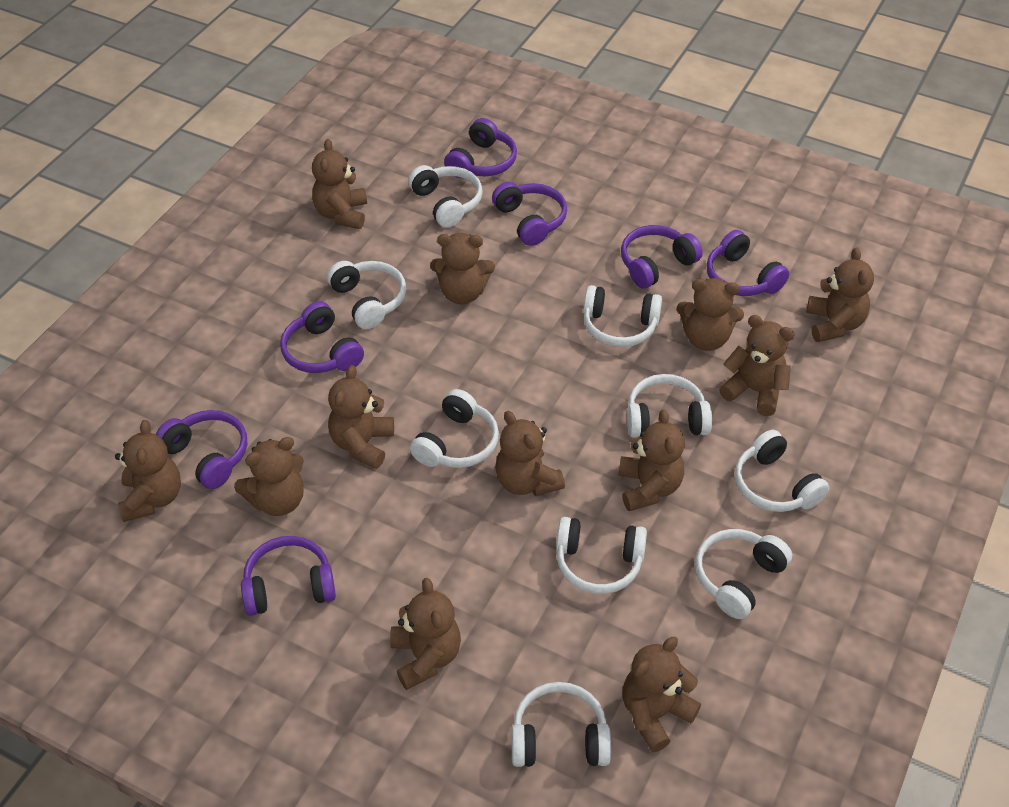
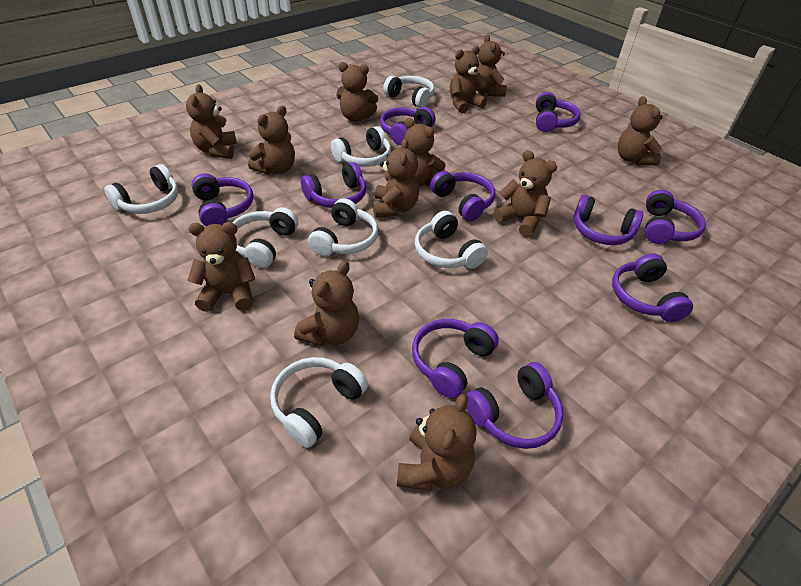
purple headphones: 7 -> 10
white headphones: 9 -> 7

